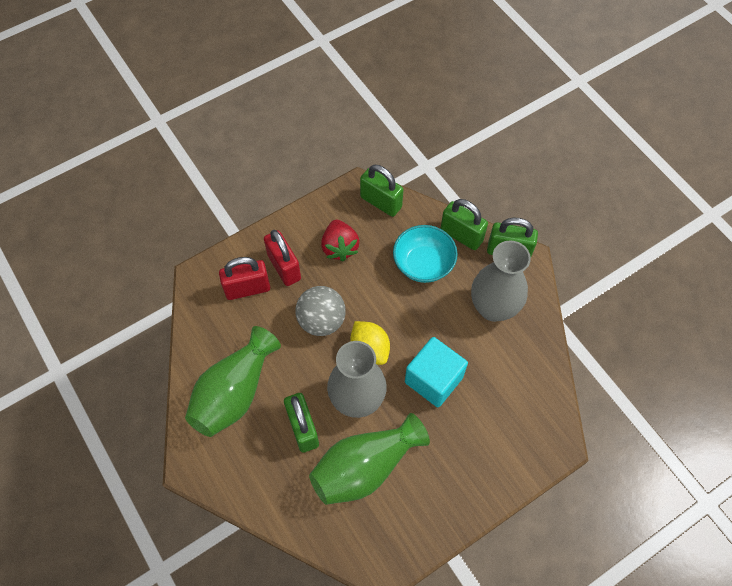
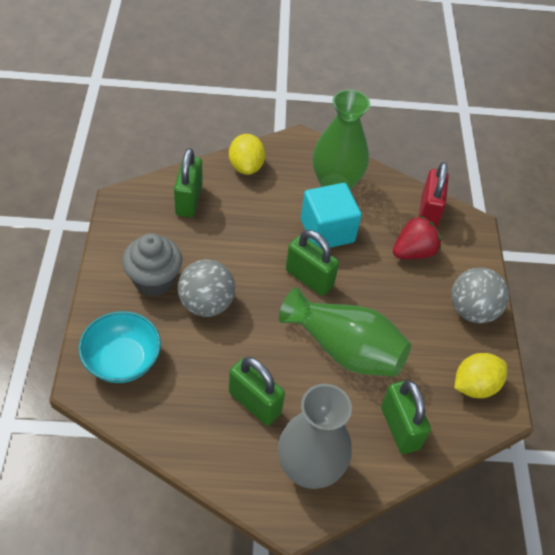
grey ball: 1 -> 2
grey cupcake: 0 -> 1
grey vase: 2 -> 1
red padlock: 2 -> 1
yellow lemon: 1 -> 2

